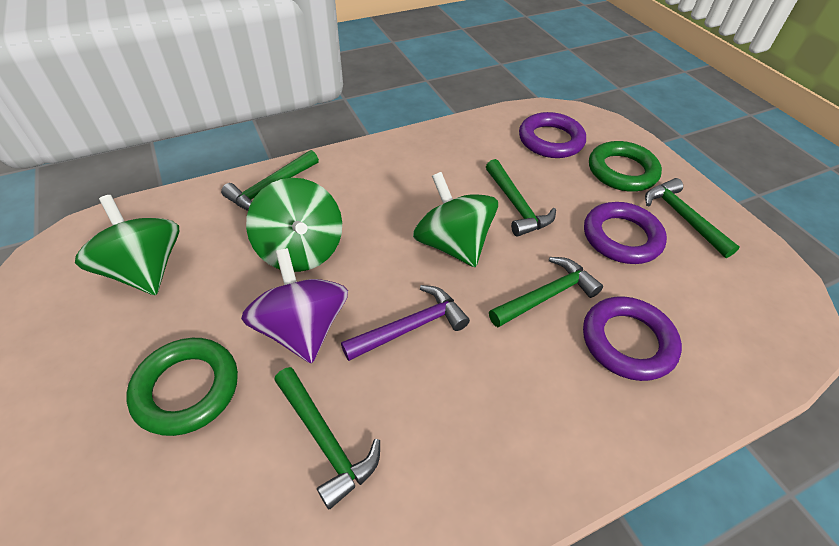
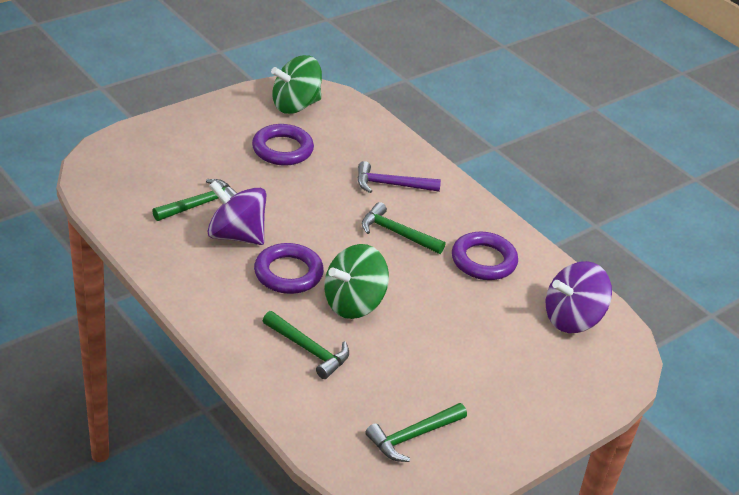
green hammer: 5 -> 4
green ring: 2 -> 0
green spinning top: 3 -> 2
purple spinning top: 1 -> 2

